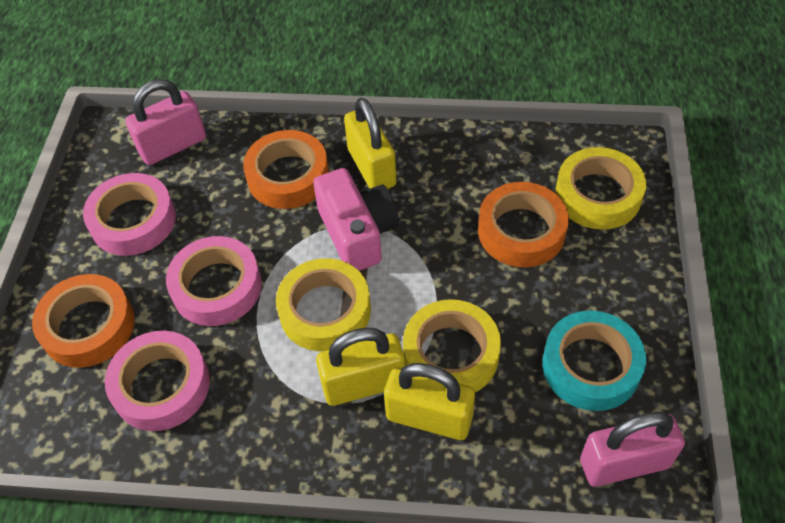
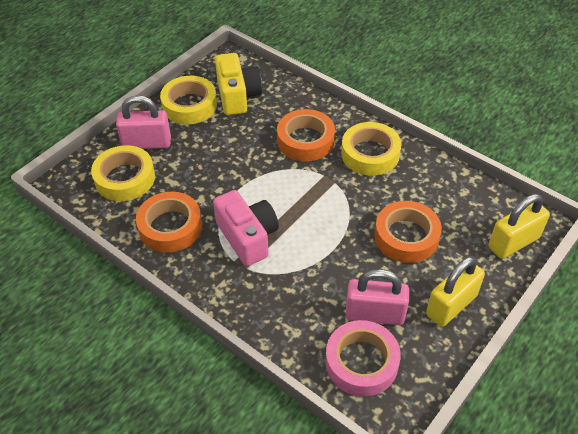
pink tape: 3 -> 1
turquoise tape: 1 -> 0
yellow camera: 0 -> 1
yellow padlock: 3 -> 2

